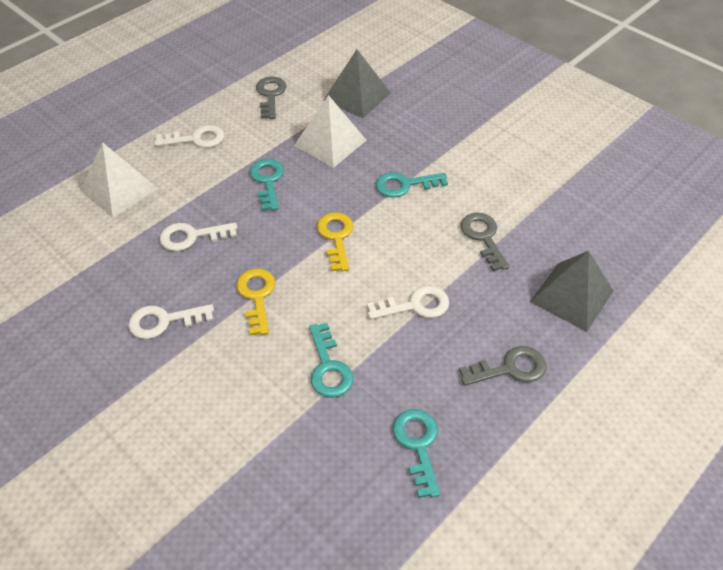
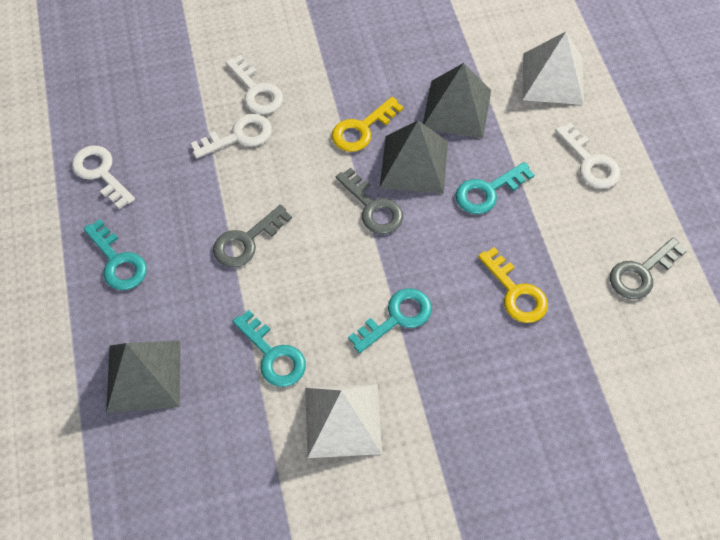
grey pyramid: 2 -> 3

